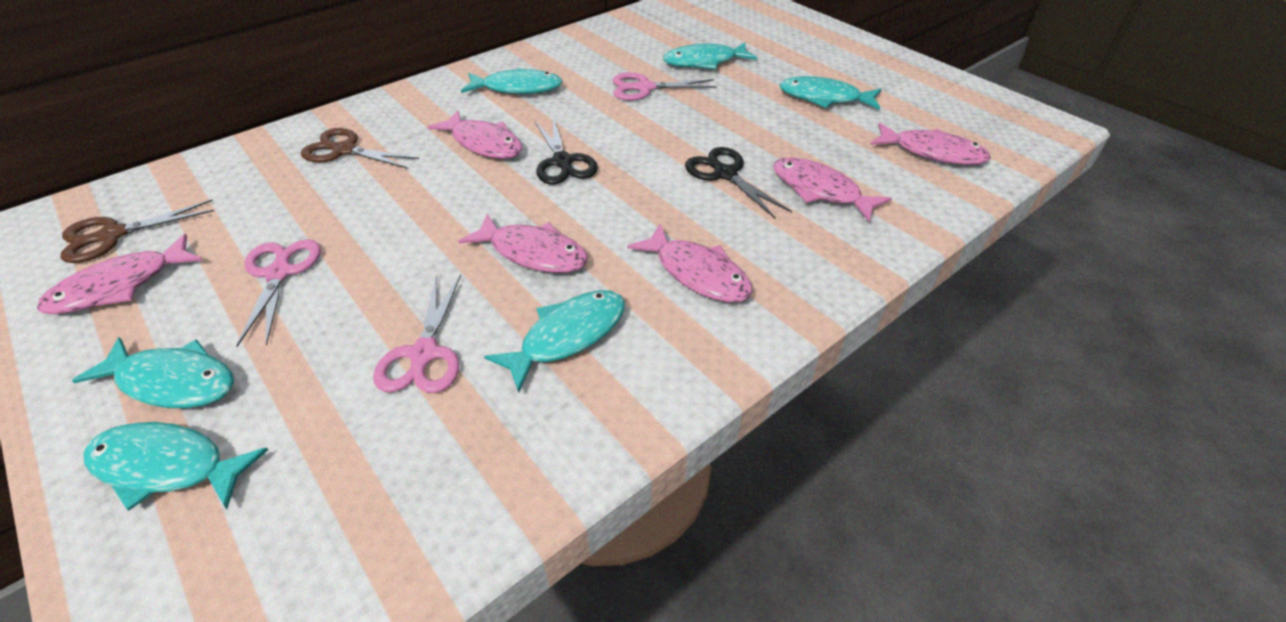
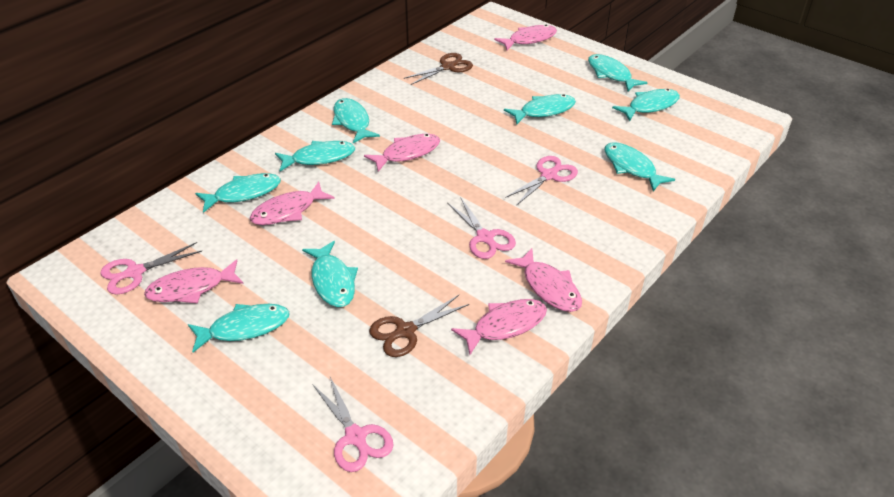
black scissors: 2 -> 0
pink scissors: 3 -> 4
turquoise fish: 6 -> 9

